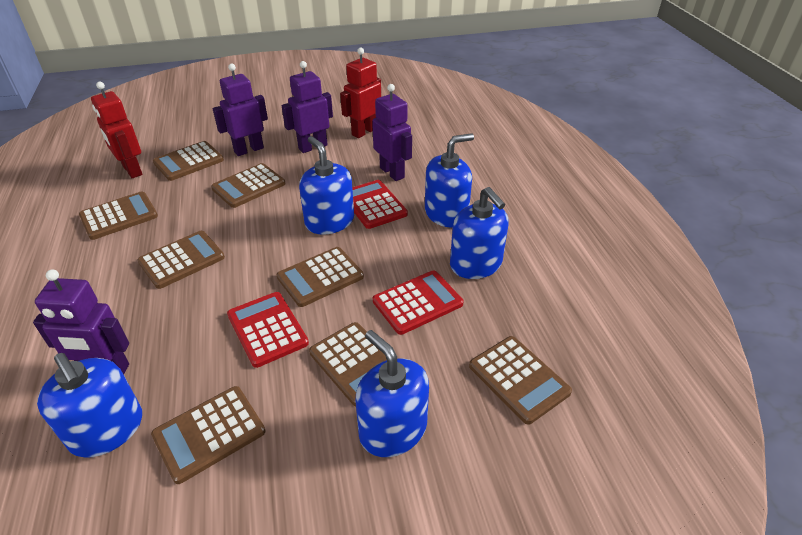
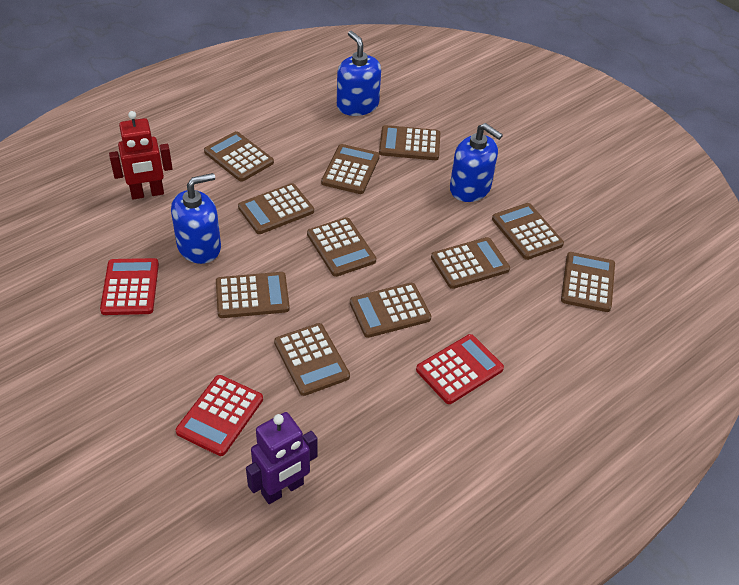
blue soap dispenser: 5 -> 3
brown calculator: 8 -> 11
purple robot: 4 -> 1
red robot: 2 -> 1

